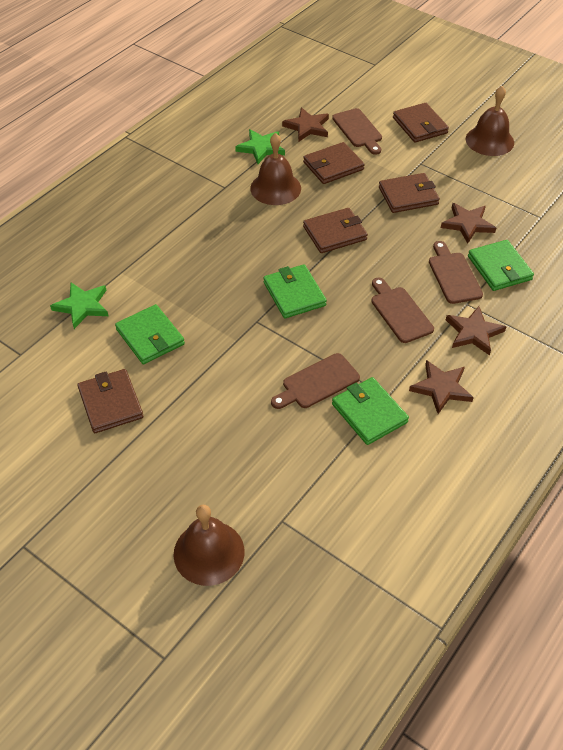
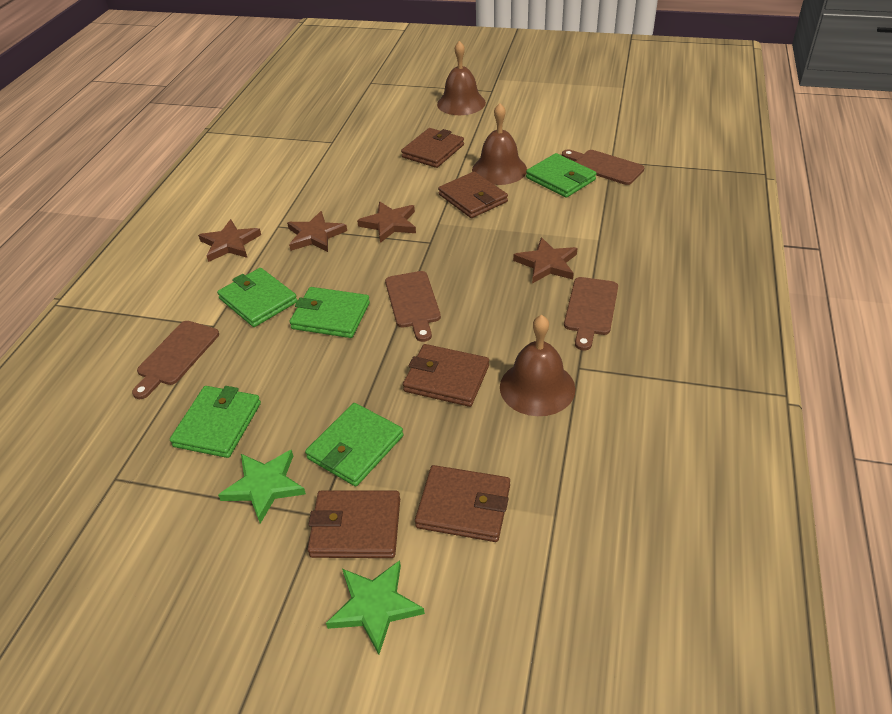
green wallet: 4 -> 5

